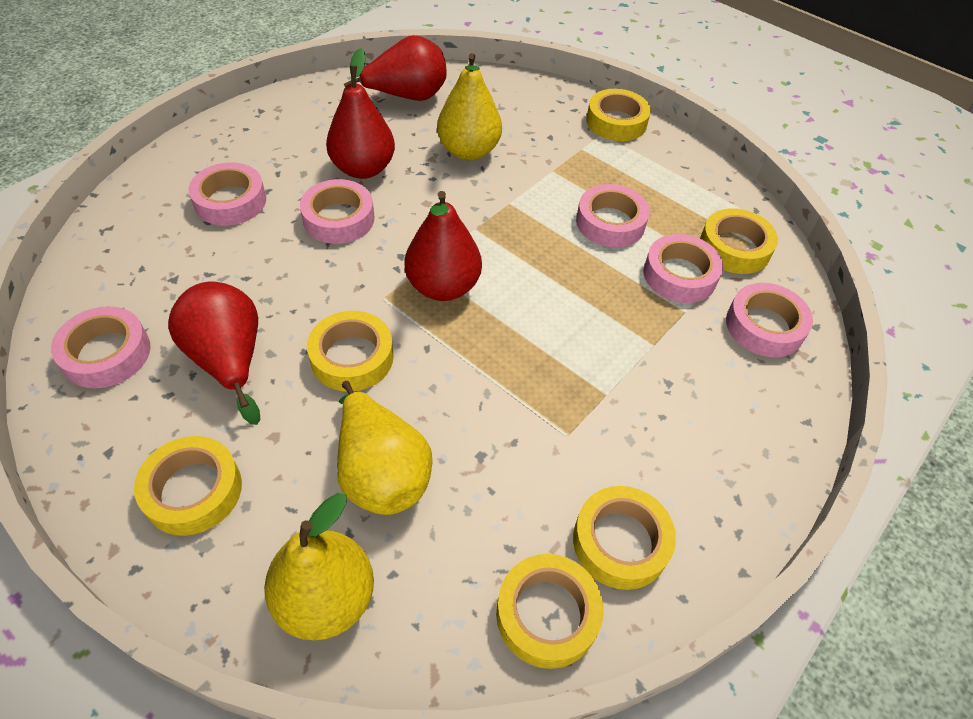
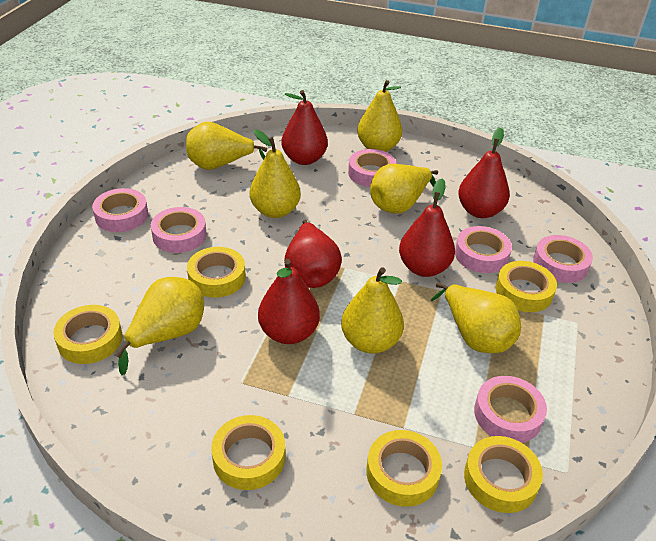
red pear: 4 -> 5
yellow pear: 3 -> 7

